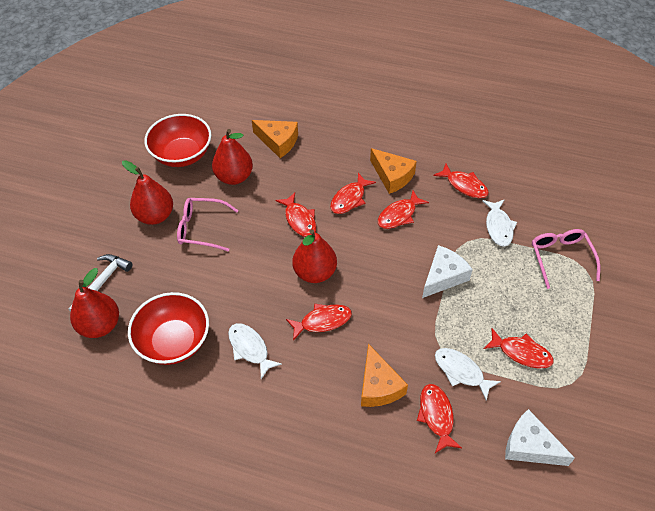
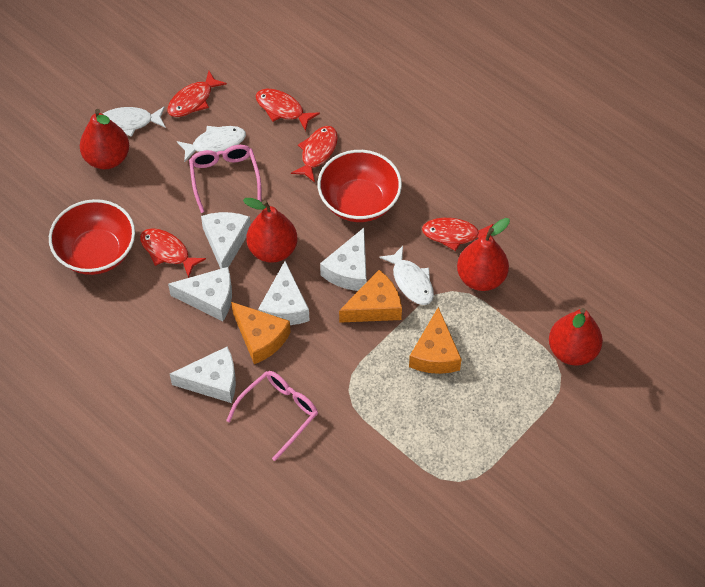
red fish: 7 -> 5
white cheese: 2 -> 5
white hammer: 1 -> 0

